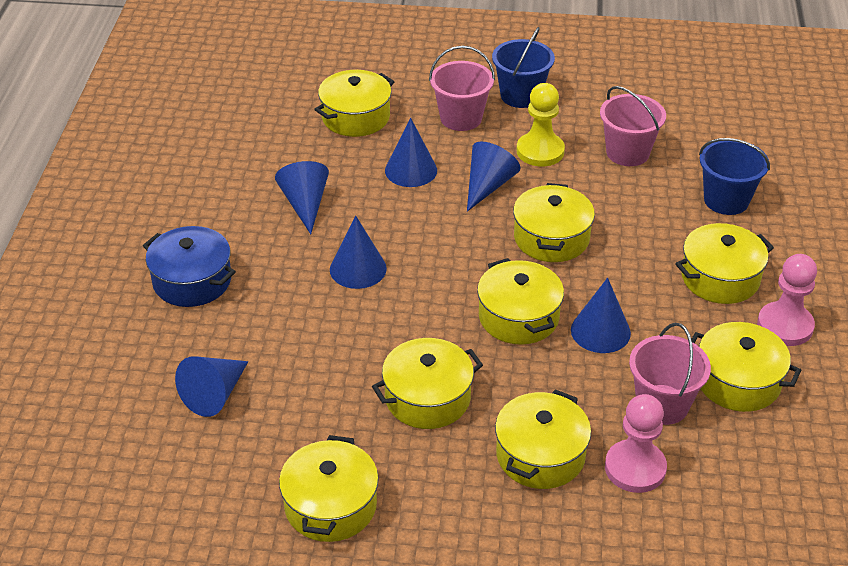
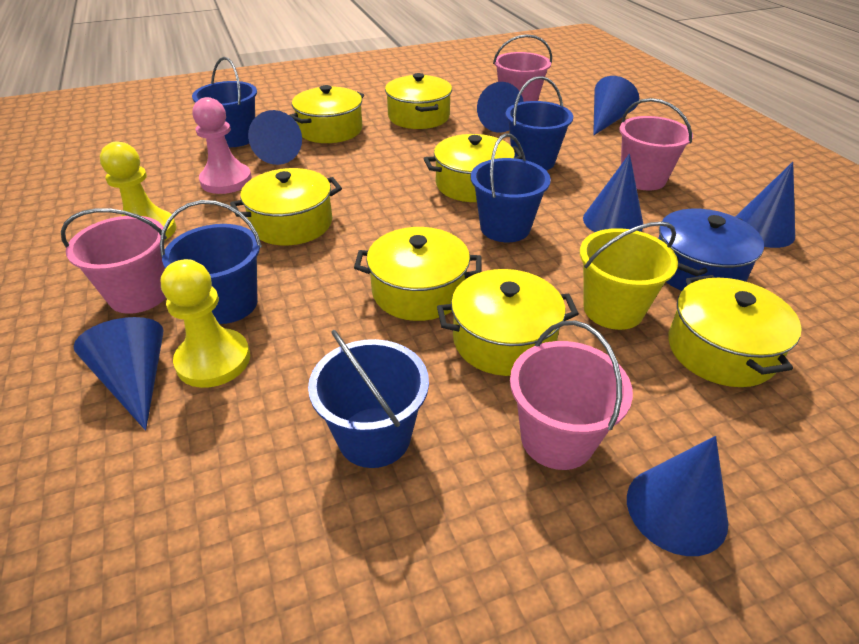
blue bucket: 2 -> 5
blue cone: 6 -> 7
pink bucket: 3 -> 4
pink pawn: 2 -> 1
yellow bucket: 0 -> 1
yellow pawn: 1 -> 2
yellow pot: 8 -> 7

